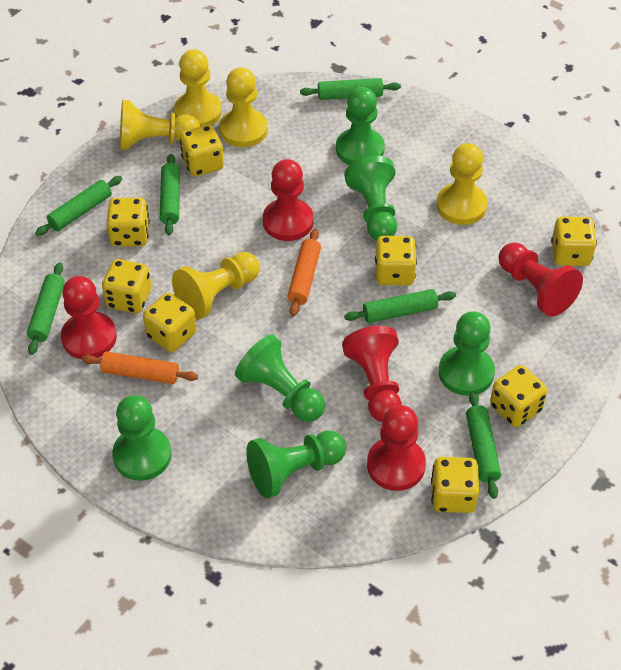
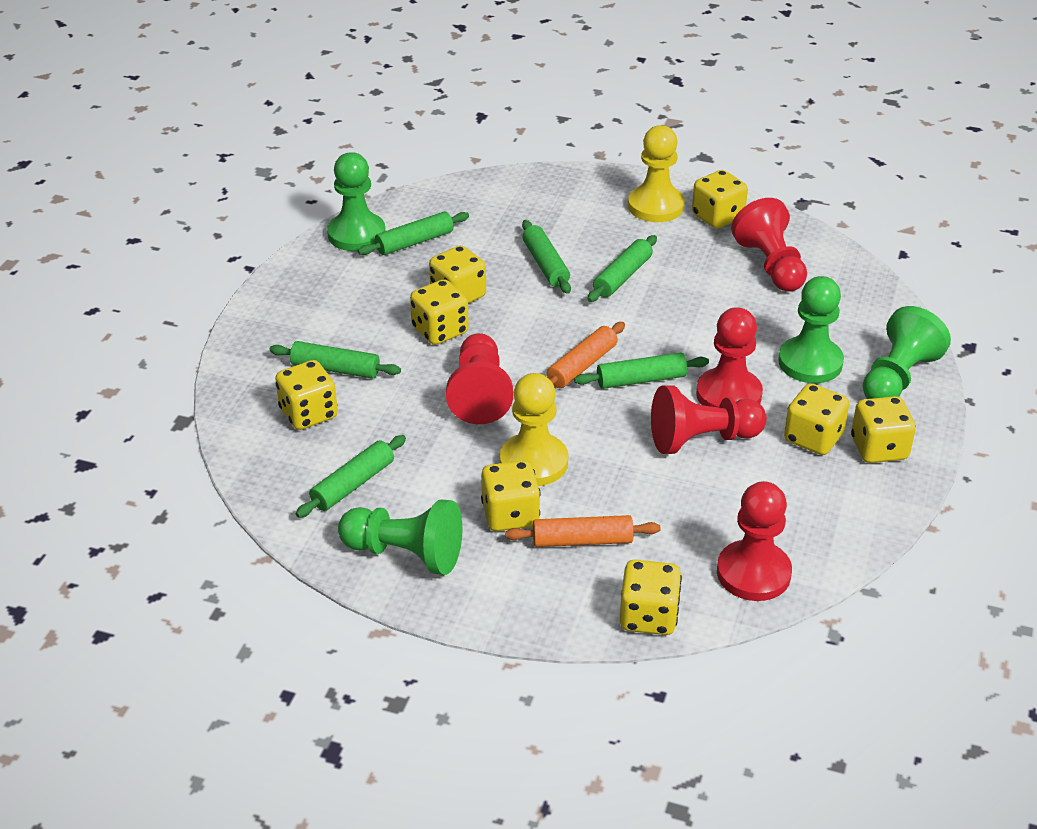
green pawn: 6 -> 4
yellow pawn: 5 -> 2

